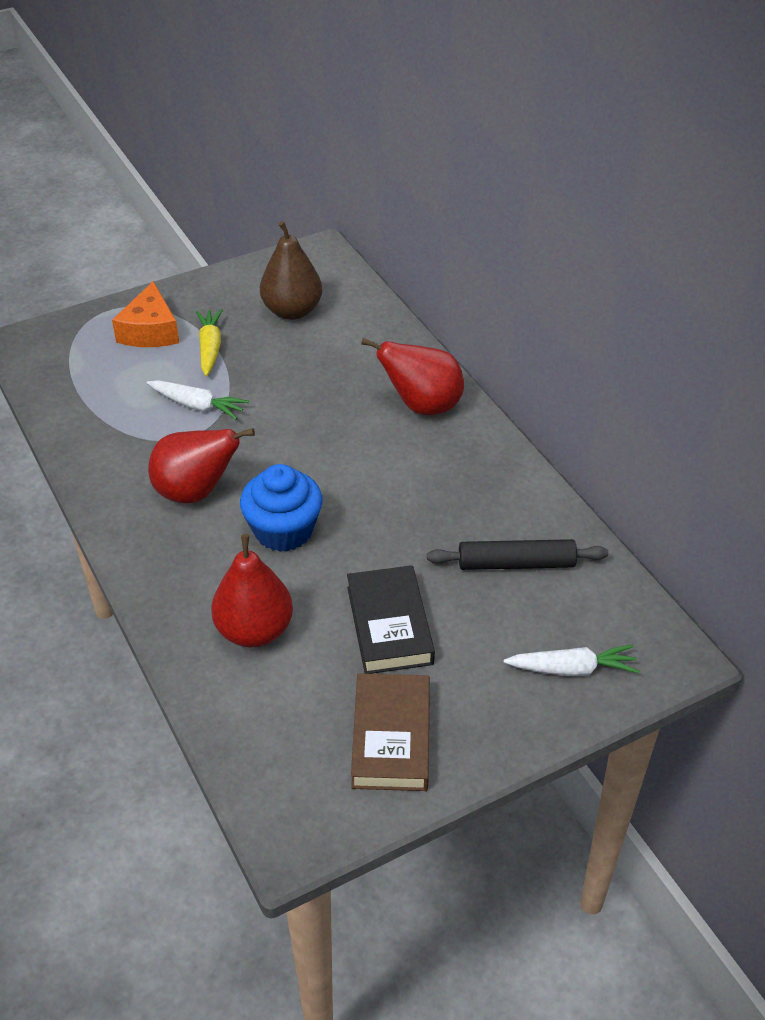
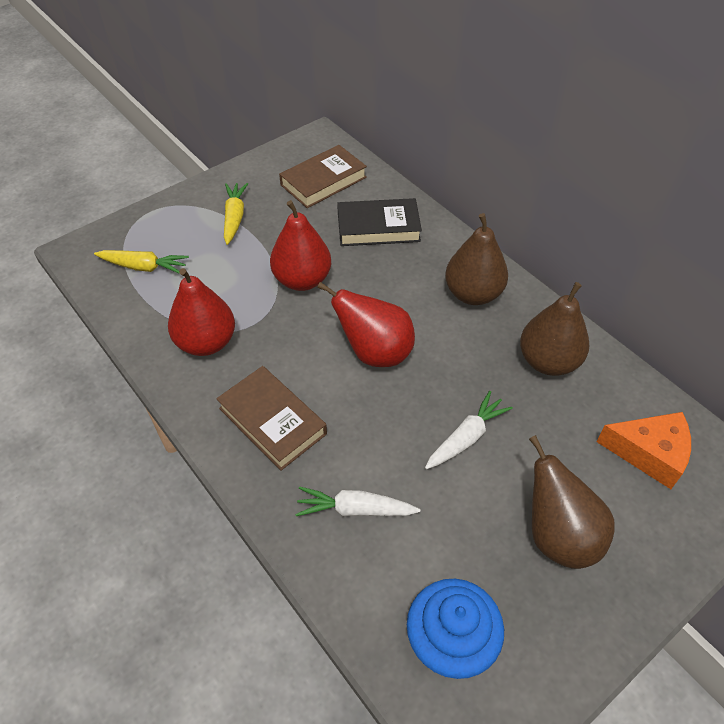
black rolling pin: 1 -> 0
brown book: 1 -> 2
brown pear: 1 -> 3
yellow carrot: 1 -> 2

